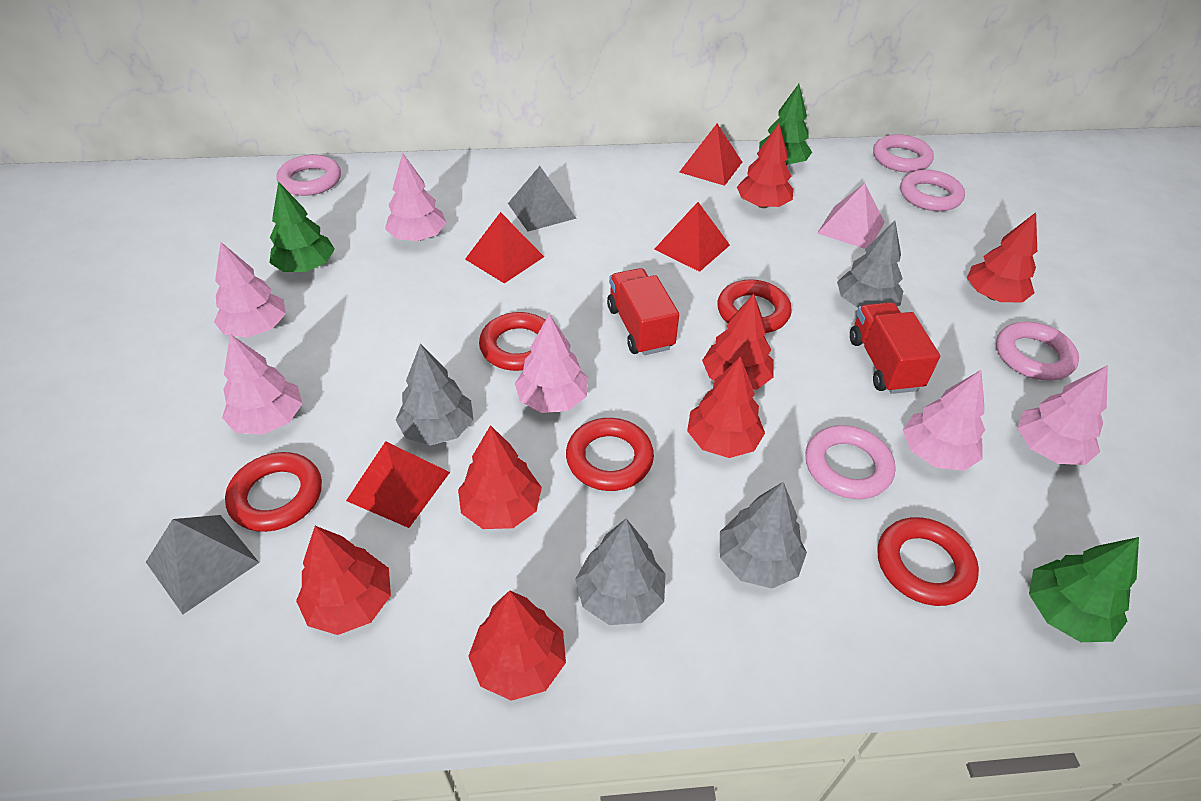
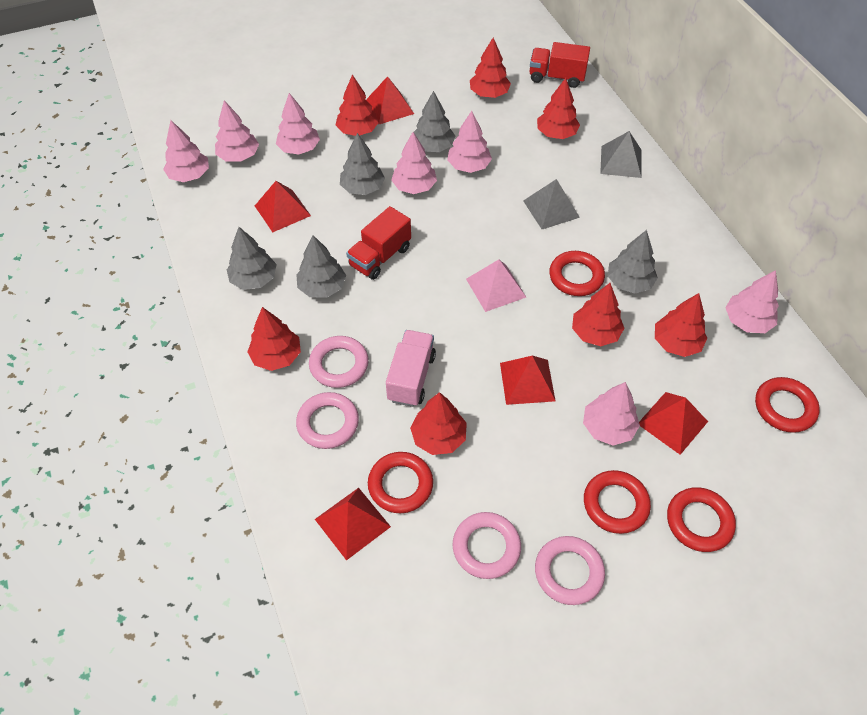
green tree: 3 -> 0
grey tree: 4 -> 5
pink ring: 5 -> 4
pink tree: 6 -> 7
pink truck: 0 -> 1
red pyramid: 4 -> 5

